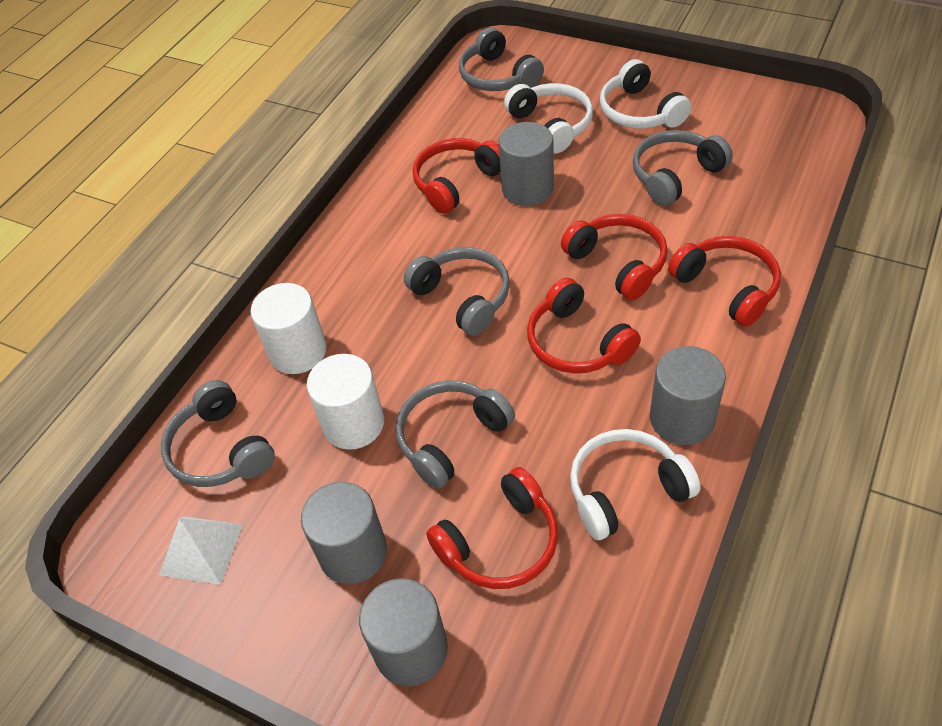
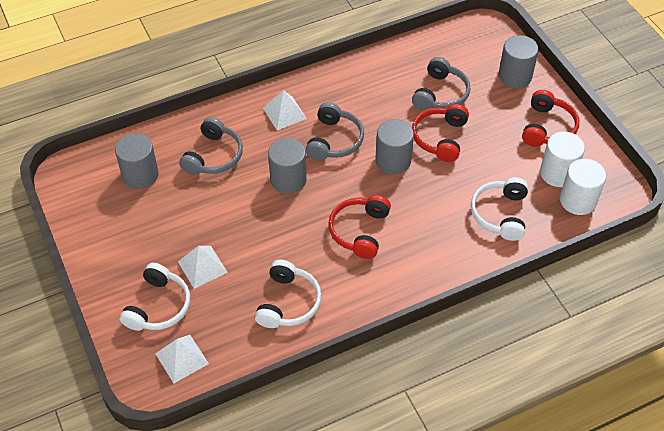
grey headphones: 5 -> 3
red headphones: 5 -> 3
white pyramid: 1 -> 3

